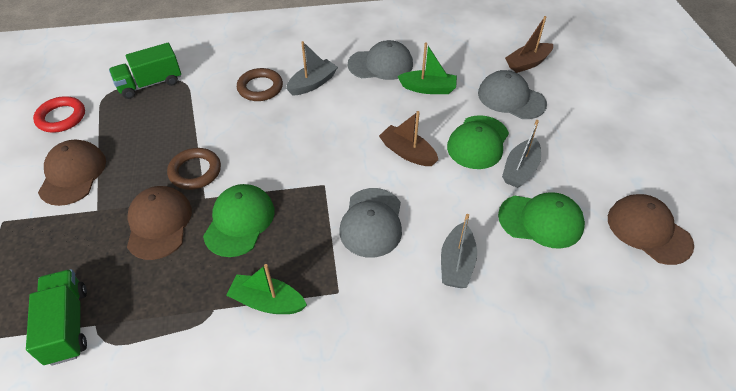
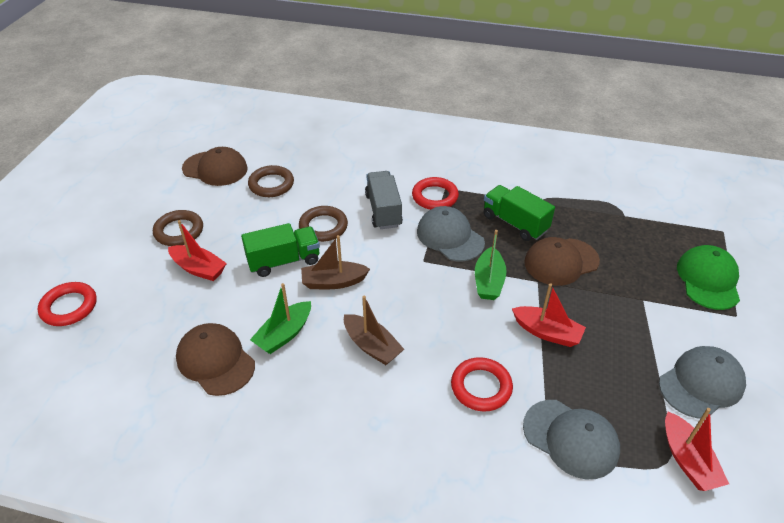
brown ring: 2 -> 3
green cap: 3 -> 1
grey boat: 3 -> 0
grey truck: 0 -> 1
red boat: 0 -> 3
red ring: 1 -> 3

